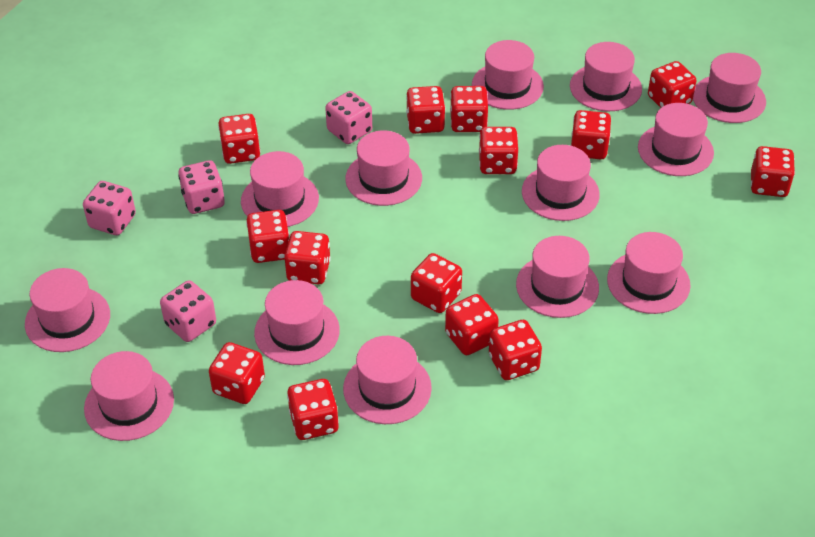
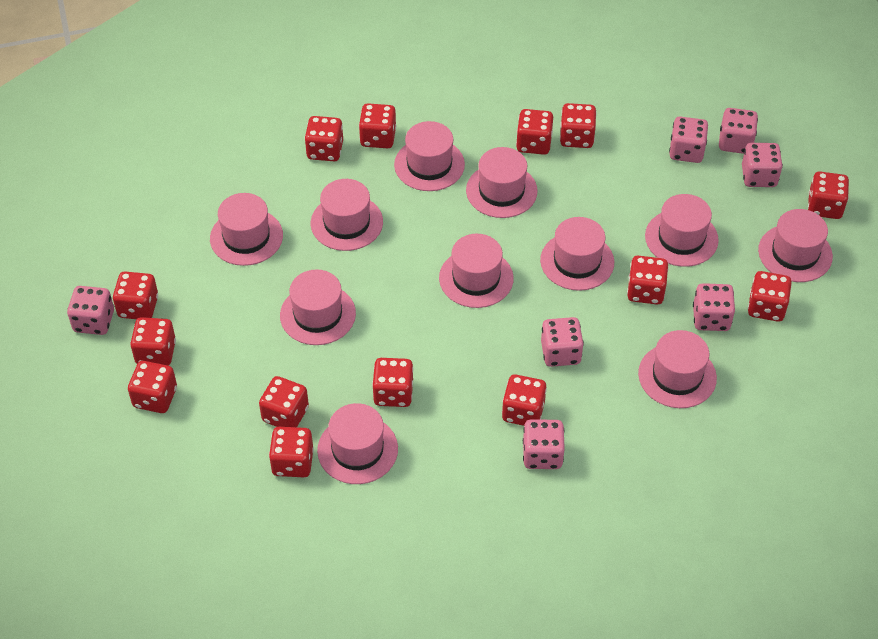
pink dice: 4 -> 7
pink hat: 13 -> 11

